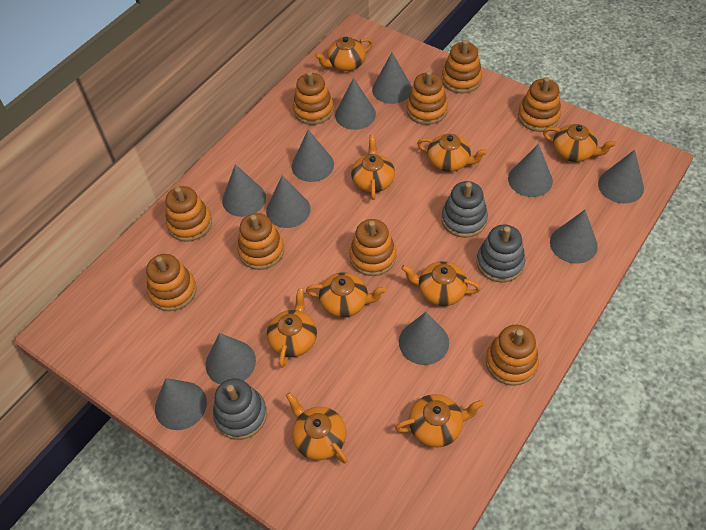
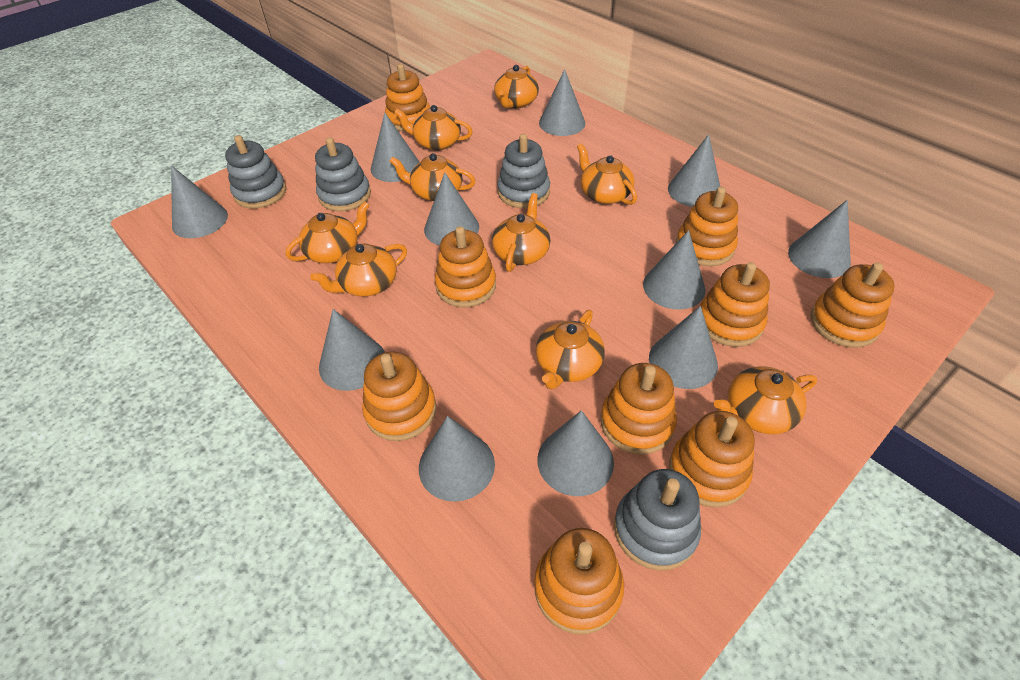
grey stacking toy: 3 -> 4

